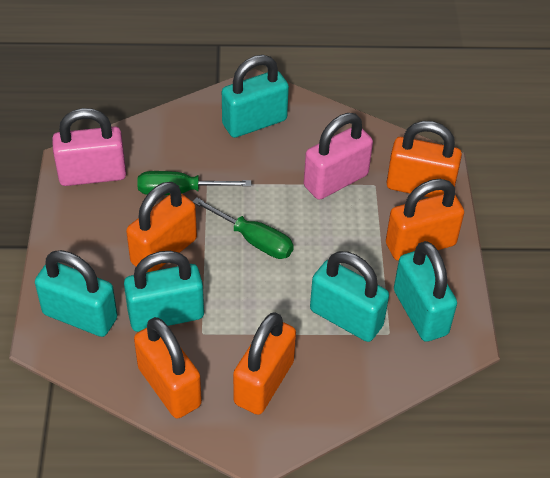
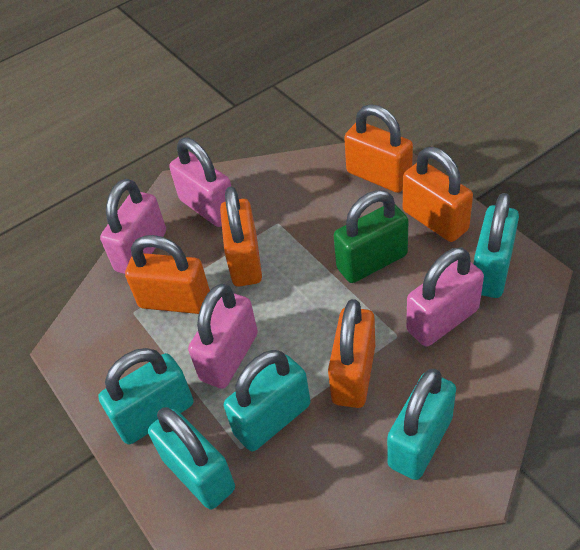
green padlock: 0 -> 1
green screwdriver: 2 -> 0
pink padlock: 2 -> 4

